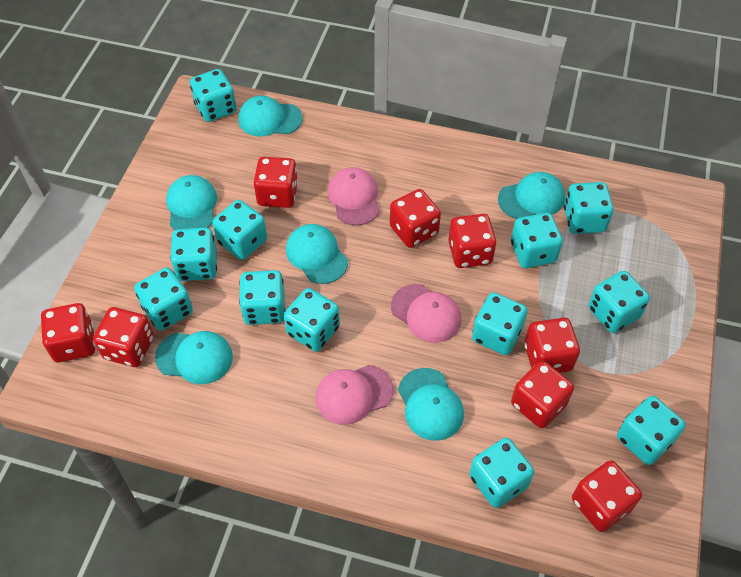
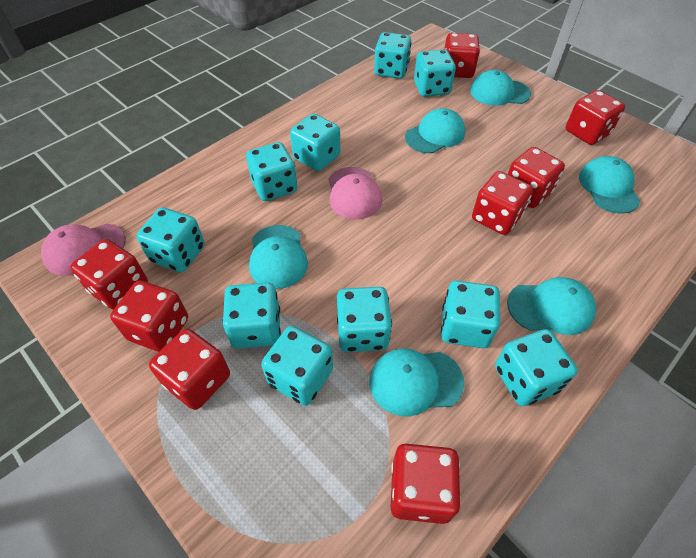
pink cap: 3 -> 2
turquoise dice: 12 -> 10

